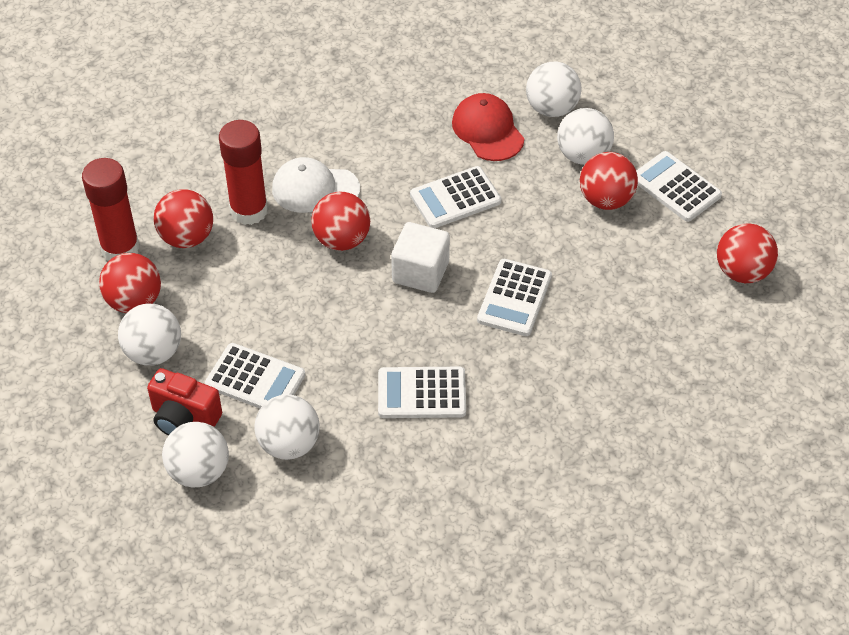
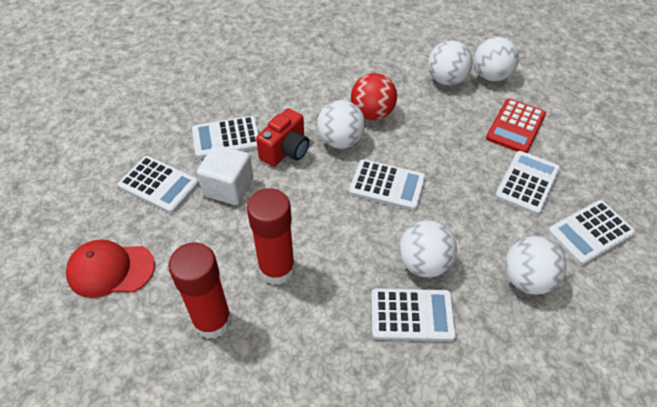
red ball: 5 -> 1
red calculator: 0 -> 1
white calculator: 5 -> 6
white cap: 1 -> 0

